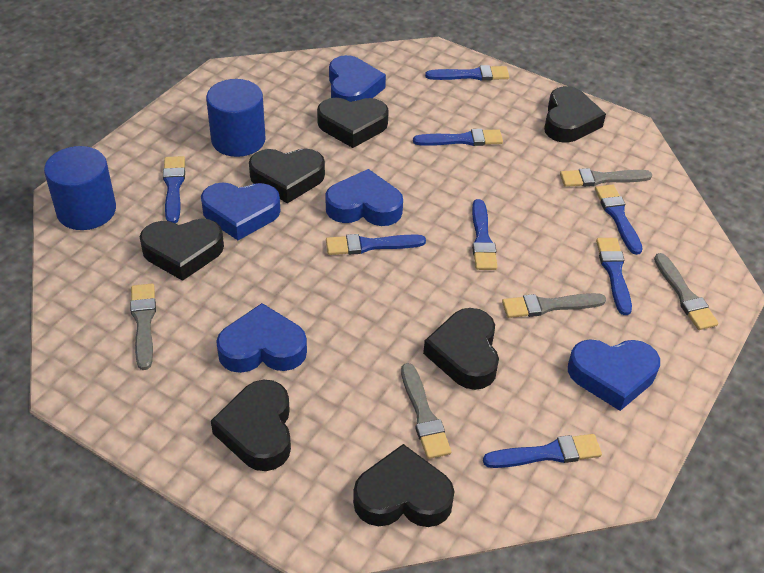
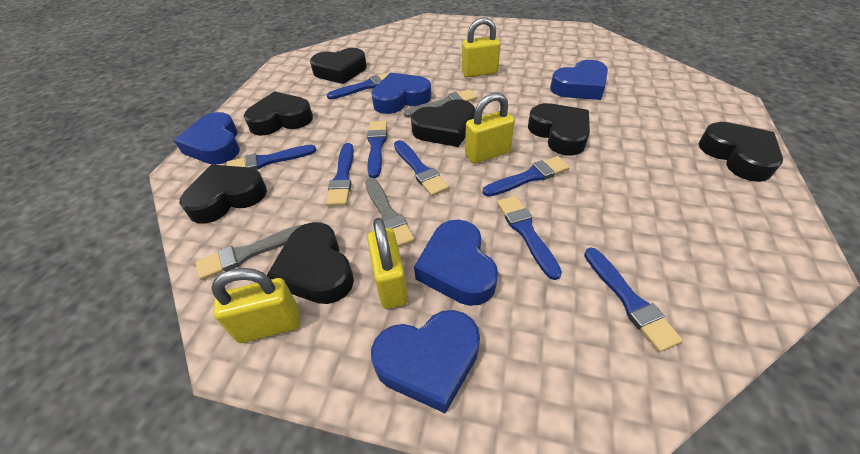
blue cylinder: 2 -> 0
grey brush: 5 -> 3
yellow padlock: 0 -> 4

